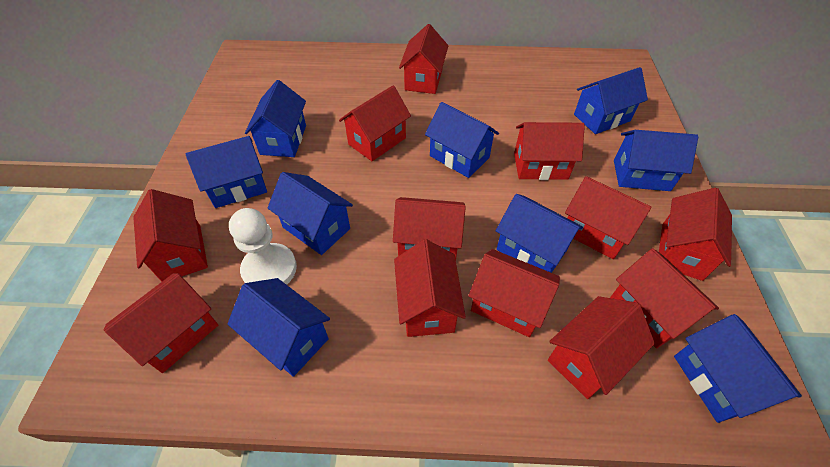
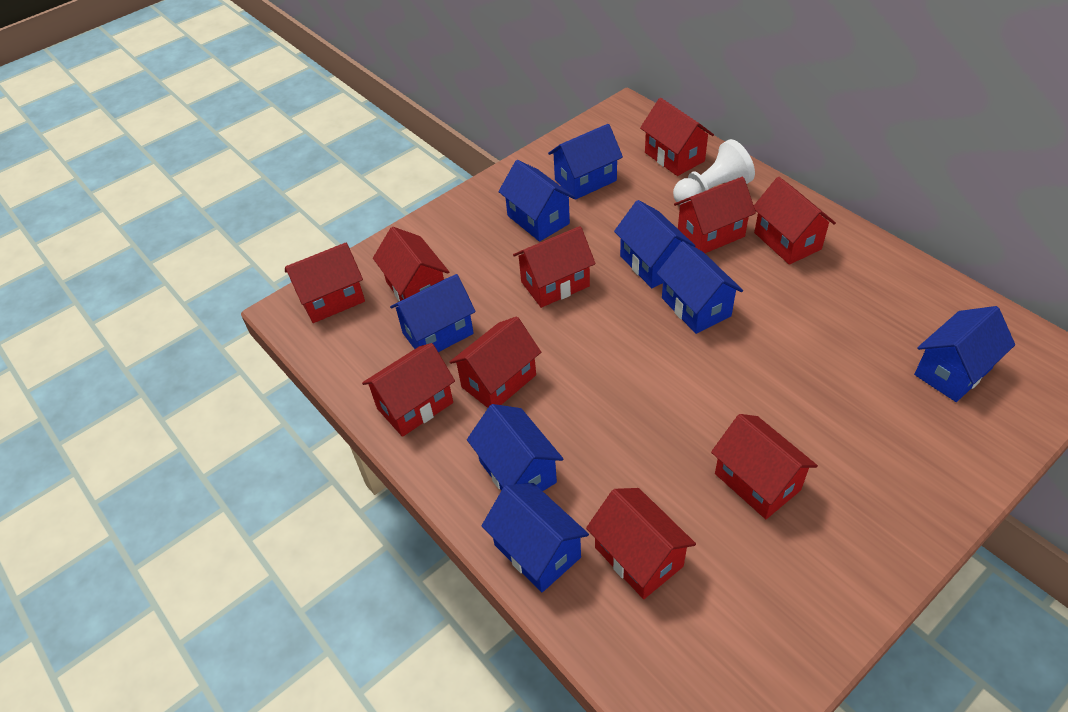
blue house: 9 -> 8
red house: 12 -> 10

